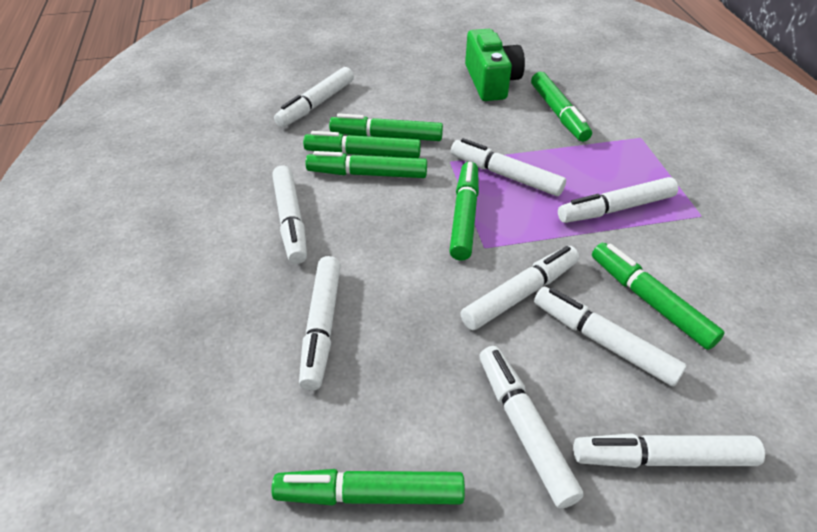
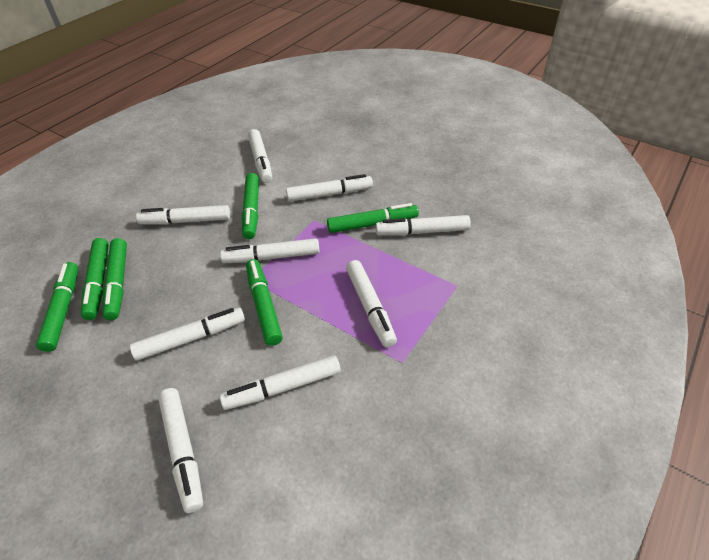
green camera: 1 -> 0
green marker: 7 -> 6

